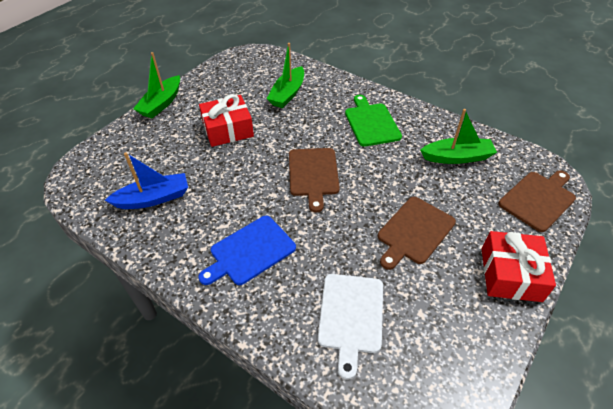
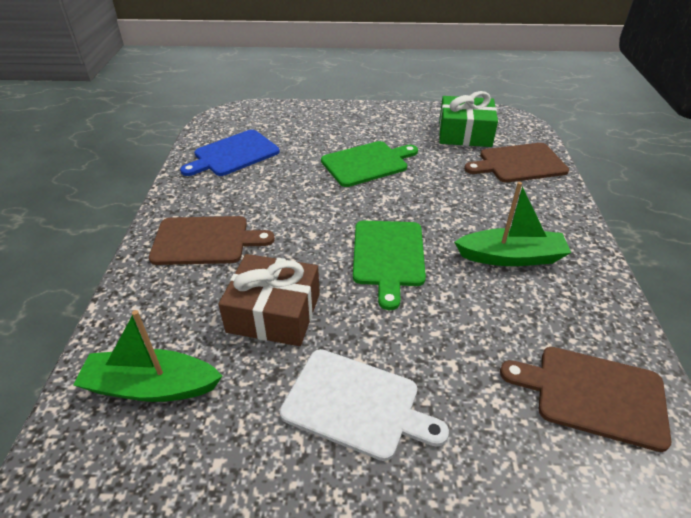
blue boat: 1 -> 0
brown gift: 0 -> 1
green boat: 3 -> 2
green cutting board: 1 -> 2
green gift: 0 -> 1
red gift: 2 -> 0

